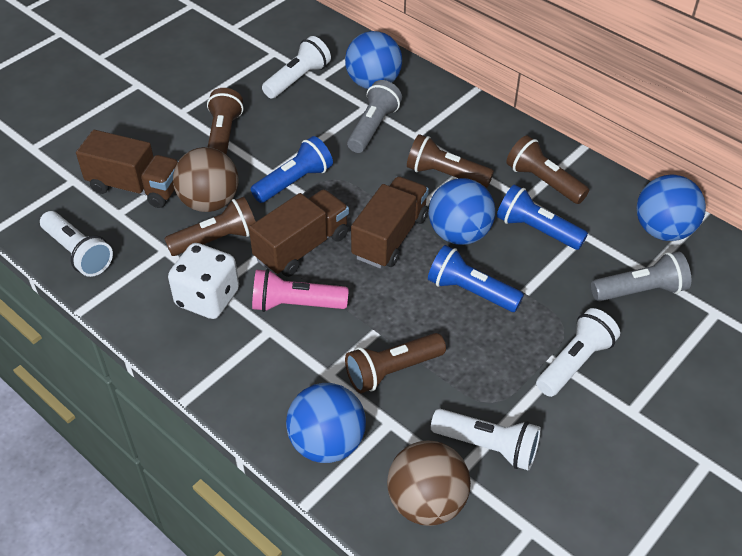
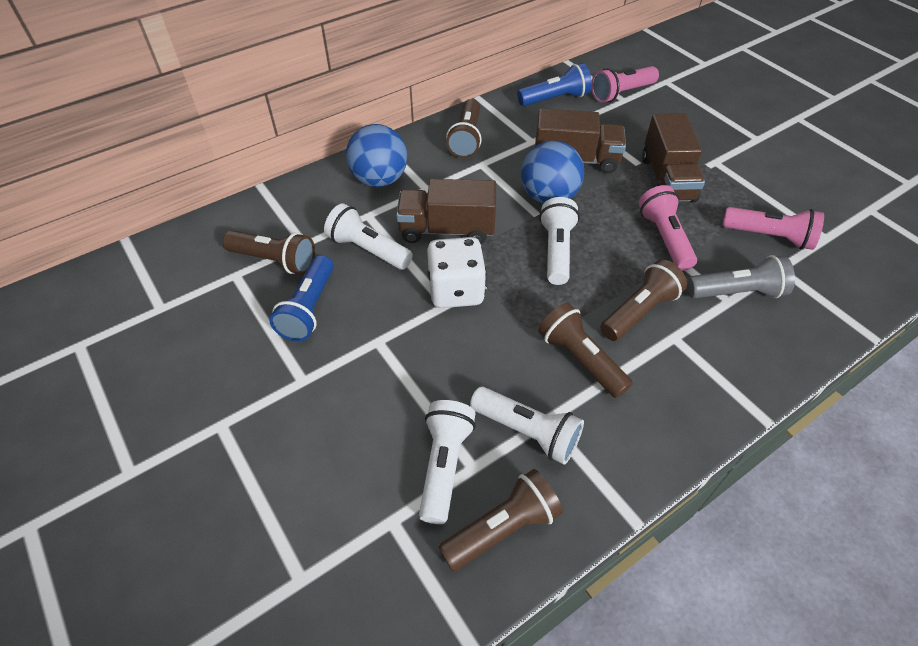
blue ball: 4 -> 2
blue flashlight: 3 -> 2
brown ball: 2 -> 0
grey flashlight: 2 -> 1
pink flashlight: 1 -> 3

